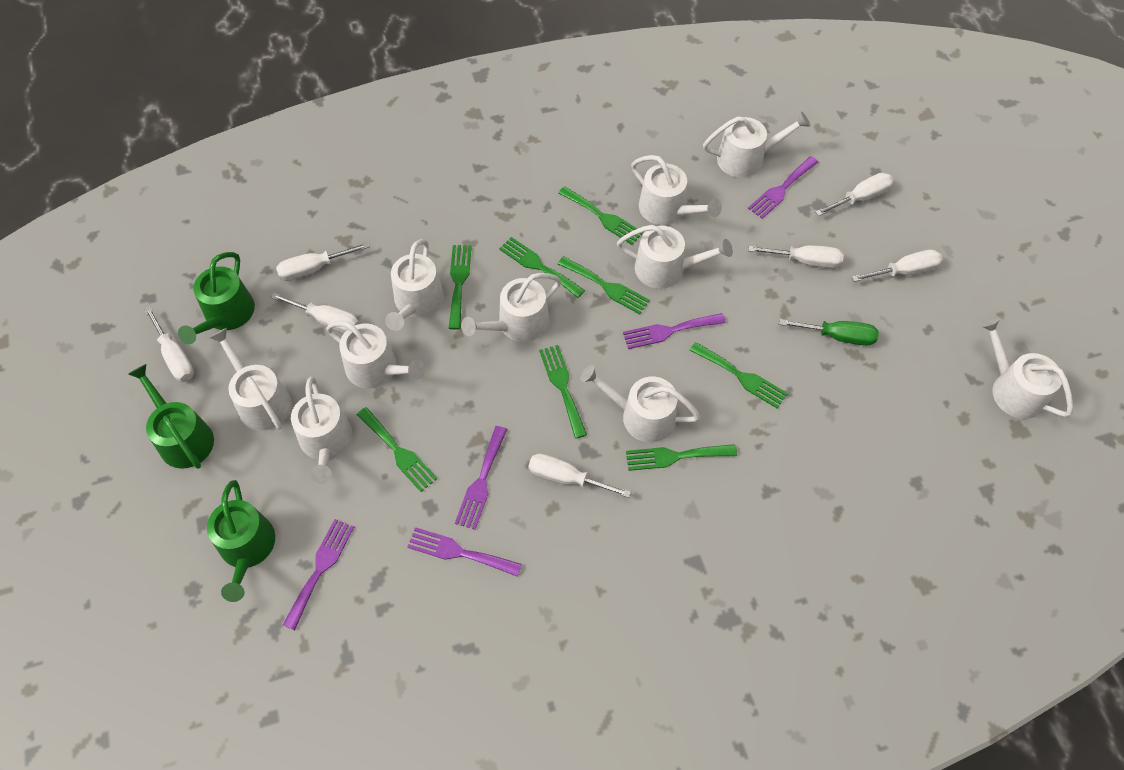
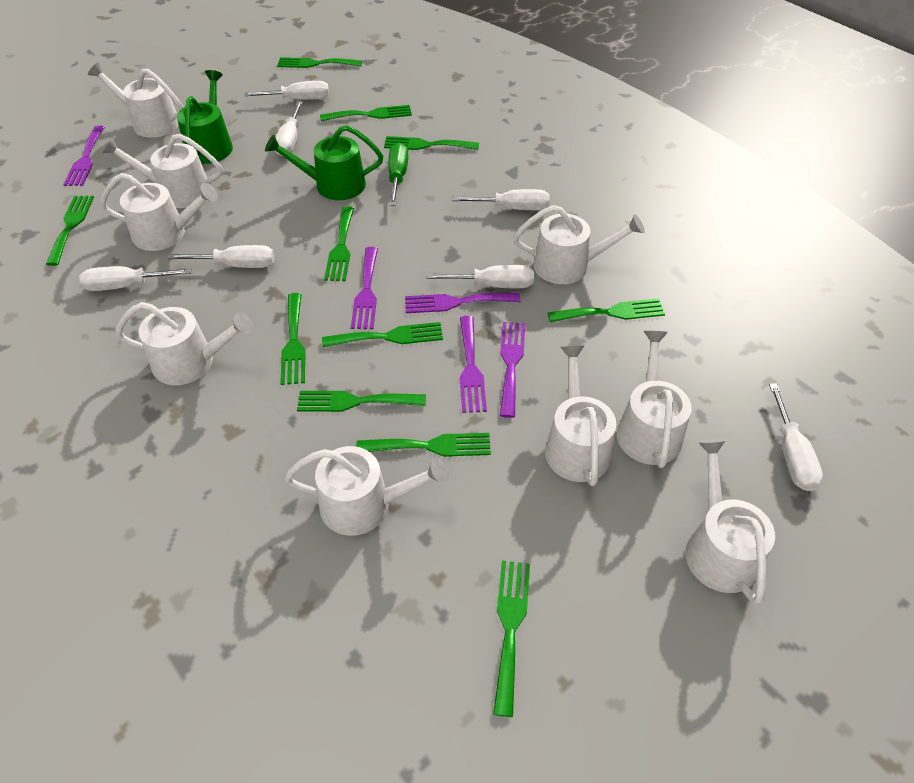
green fork: 8 -> 11
green watering can: 3 -> 2
white watering can: 10 -> 9

